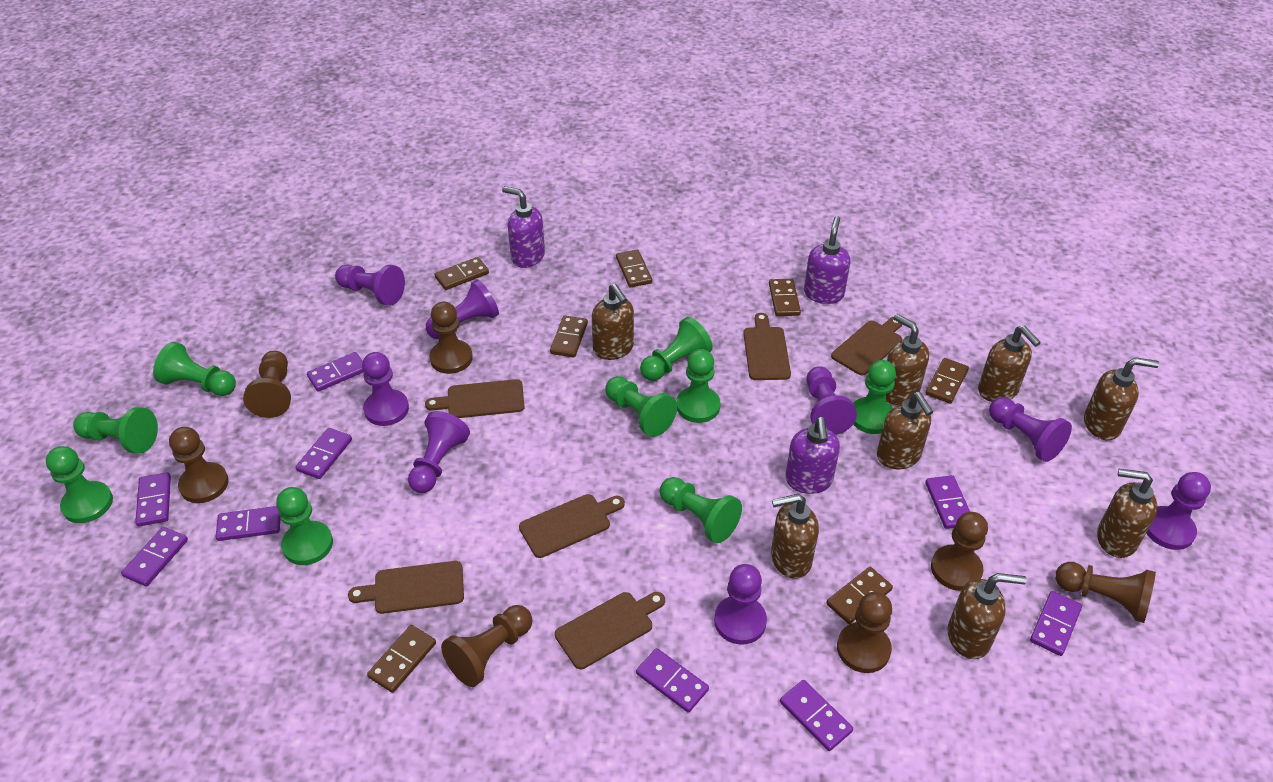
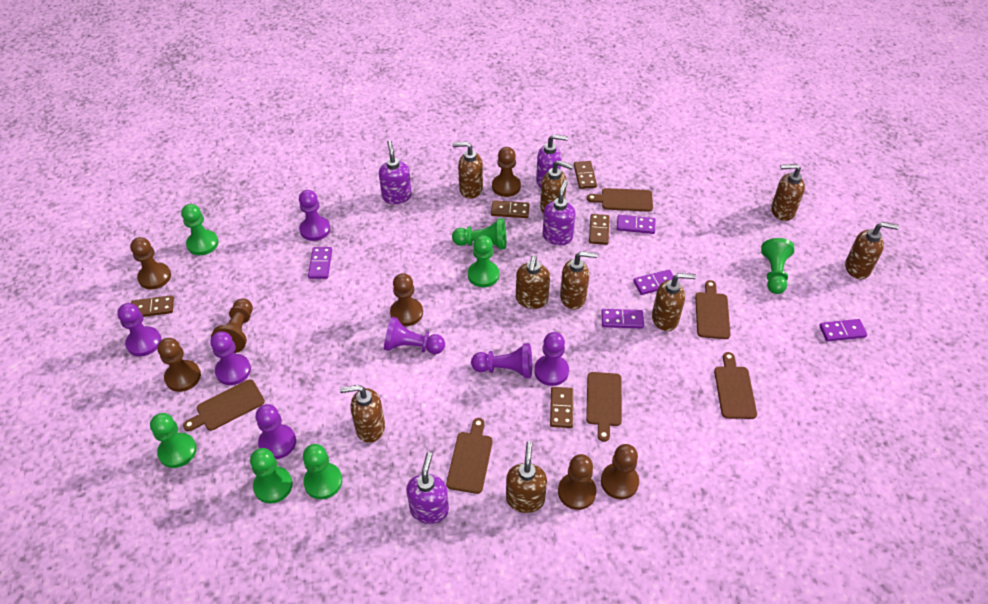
brown domino: 7 -> 5
brown soap dispenser: 8 -> 9
green pawn: 9 -> 7
purple domino: 9 -> 5
purple pawn: 8 -> 7
purple soap dispenser: 3 -> 4

